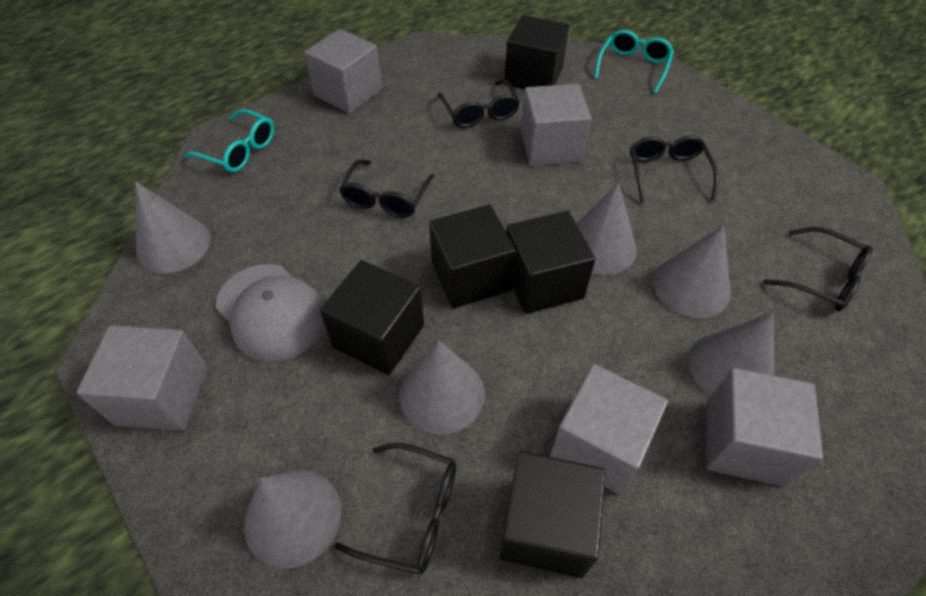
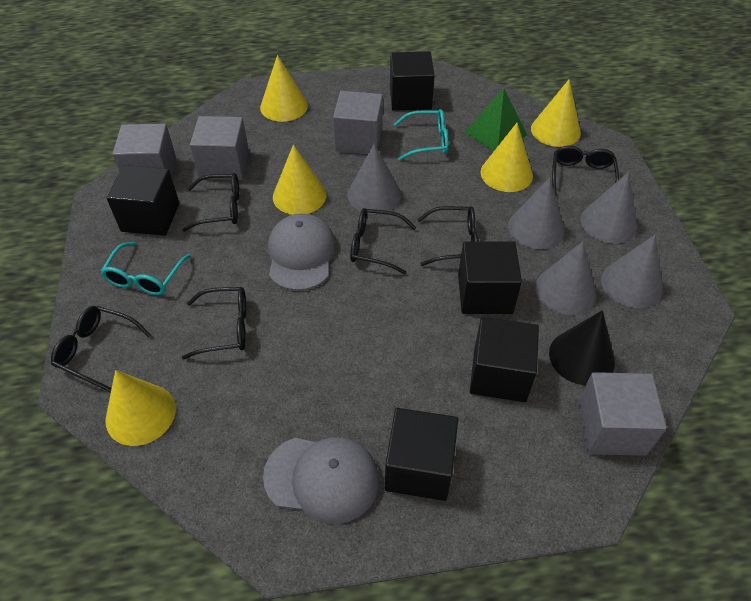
black cone: 0 -> 1
black glasses: 5 -> 6
green pyramid: 0 -> 1
grey cap: 1 -> 2
grey cone: 6 -> 5
grey cube: 5 -> 4
yellow cone: 0 -> 5

